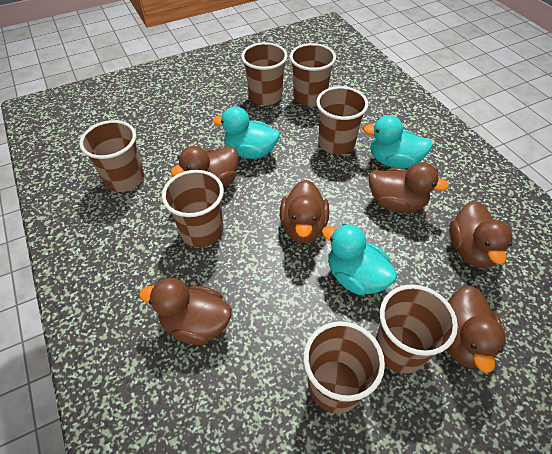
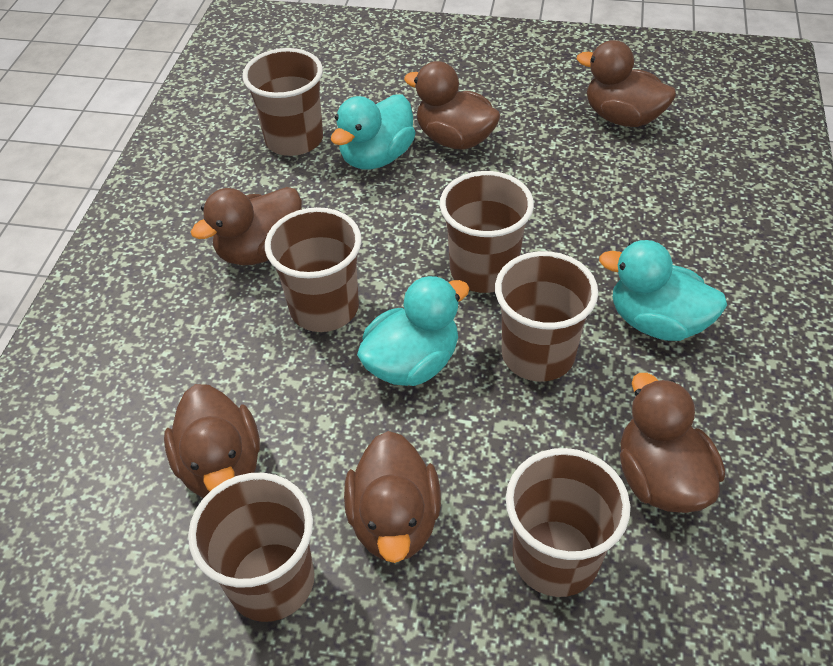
brown cup: 7 -> 6

